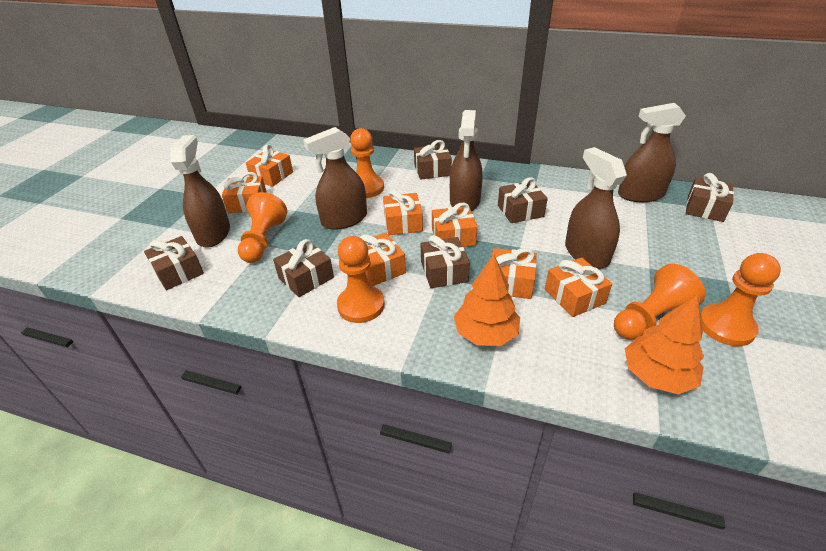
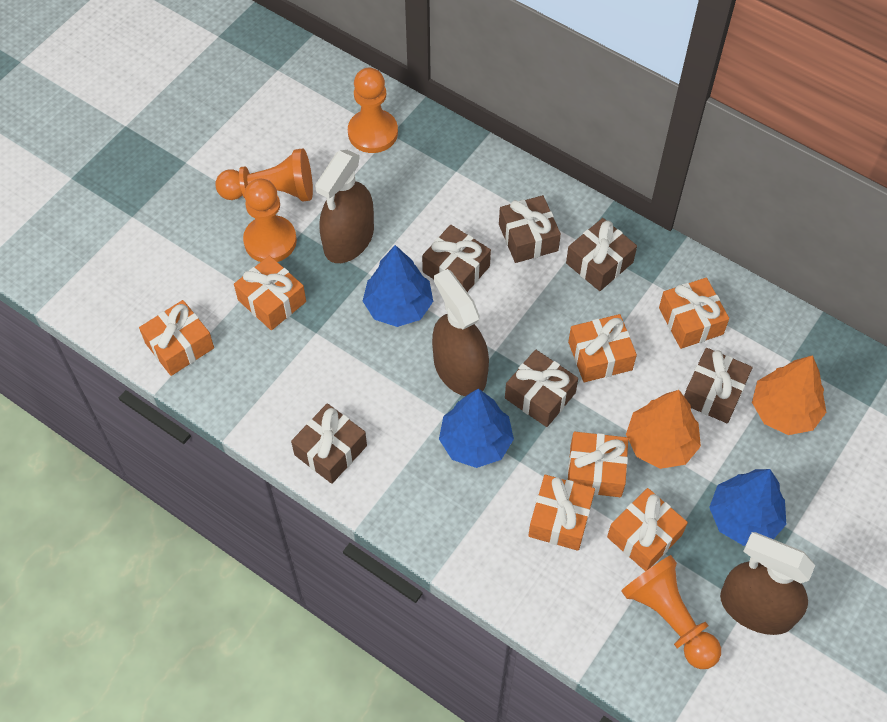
blue tree: 0 -> 3
brown spray bottle: 5 -> 3
orange pawn: 5 -> 4

